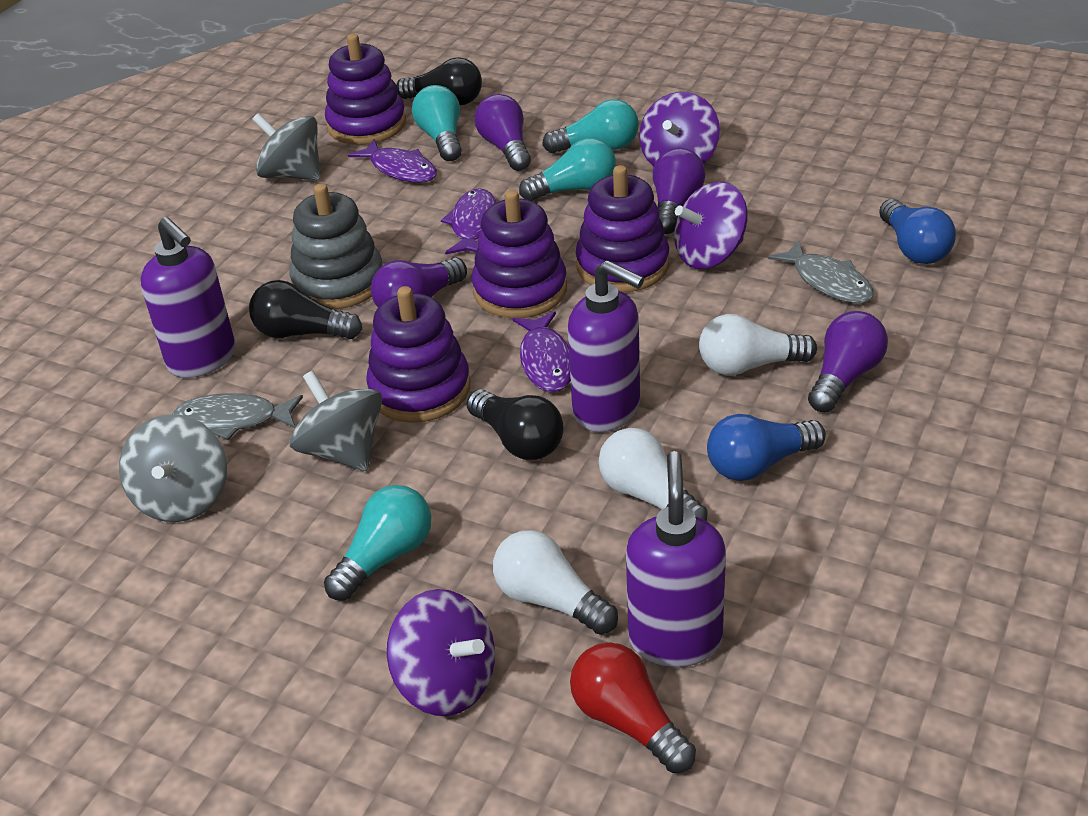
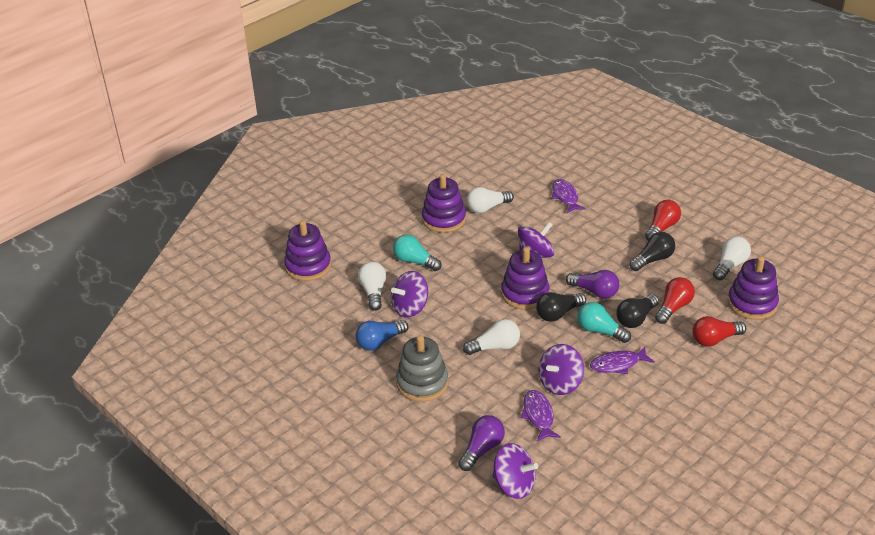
blue light bulb: 2 -> 1
grey fish: 2 -> 0
grey spinning top: 3 -> 0
purple light bulb: 4 -> 2
purple soap dispenser: 3 -> 0
purple spinning top: 3 -> 4
red light bulb: 1 -> 3
turquoise light bulb: 4 -> 2
white light bulb: 3 -> 4

